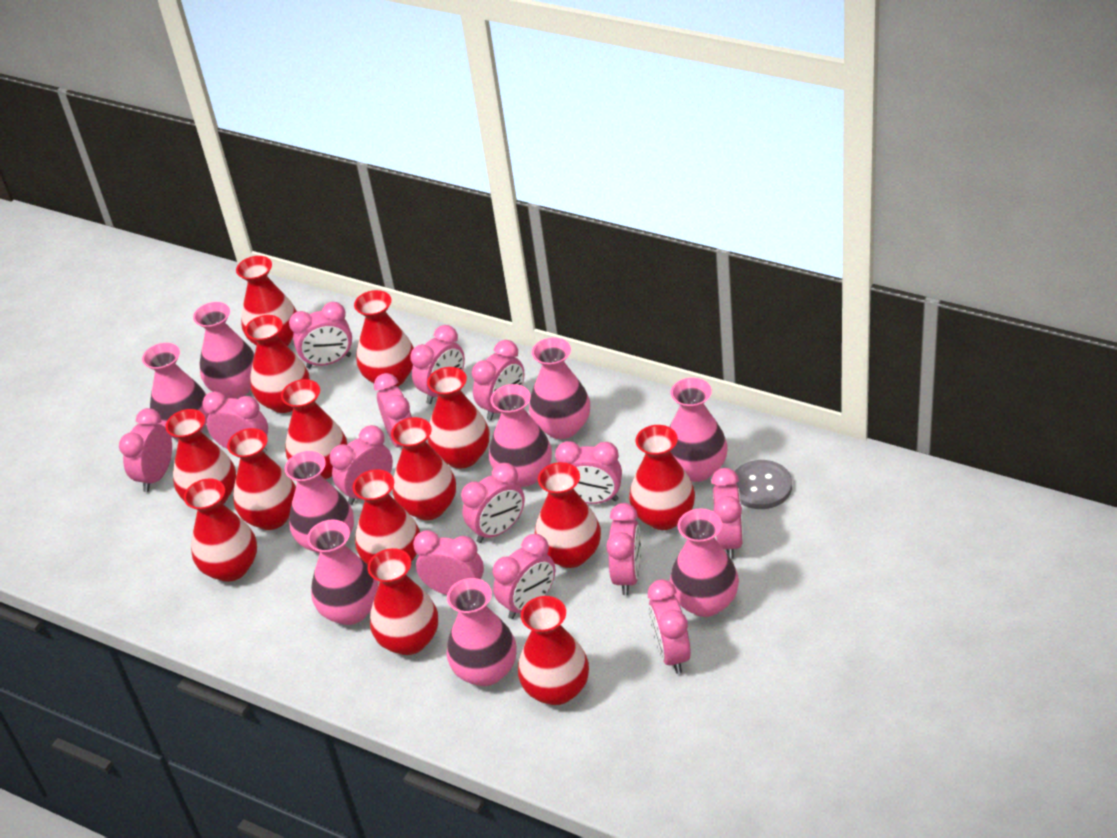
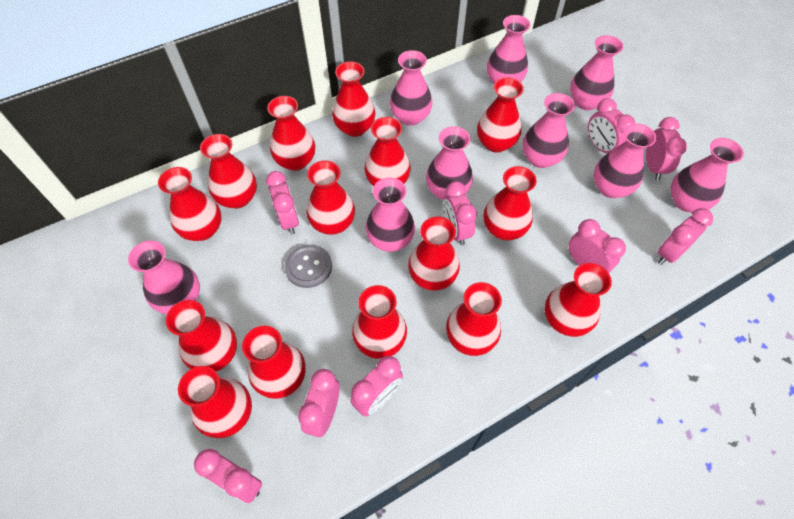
pink clock: 14 -> 9
red vase: 14 -> 15

